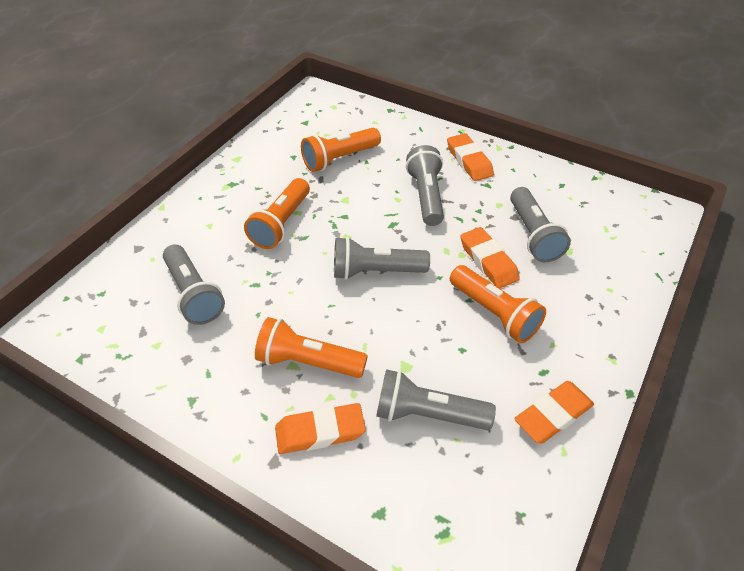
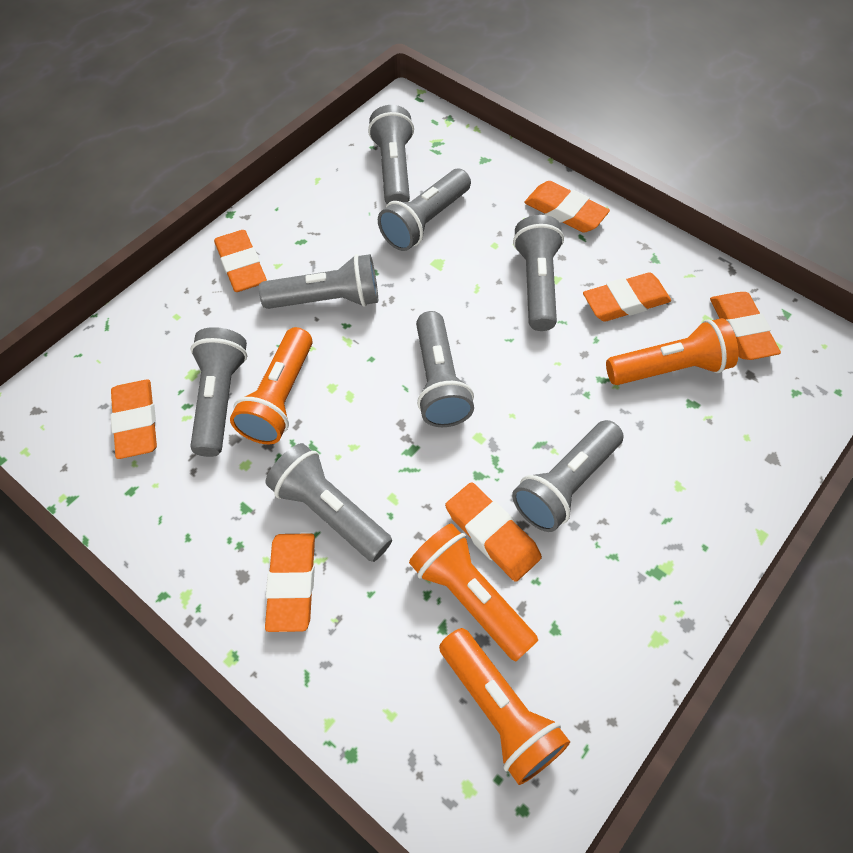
grey flashlight: 5 -> 8
orange eraser: 4 -> 7

